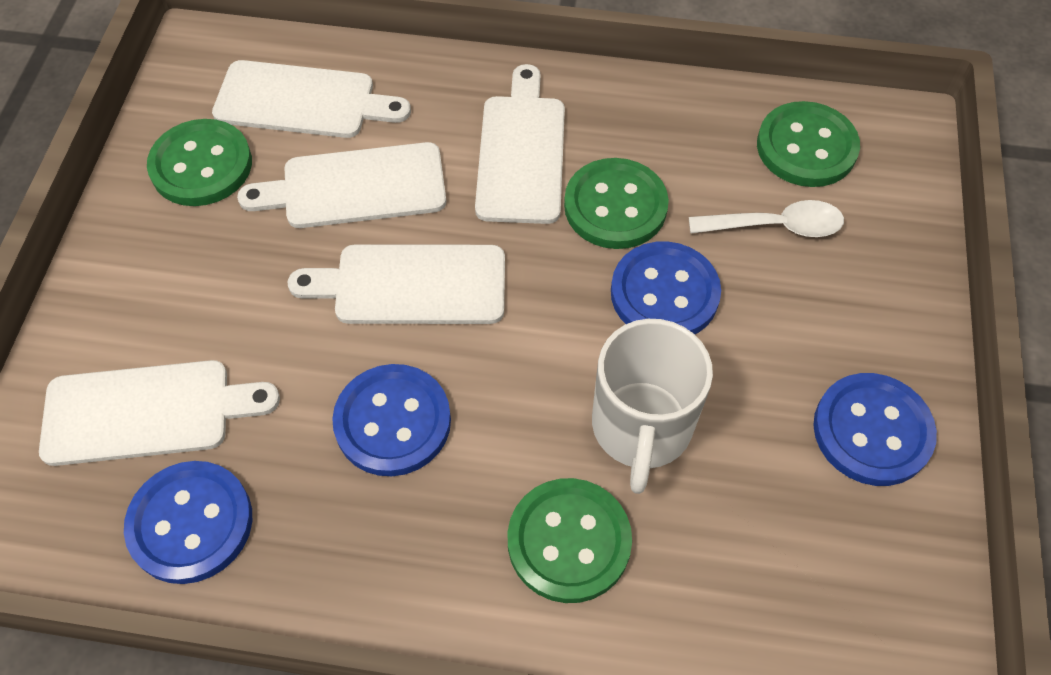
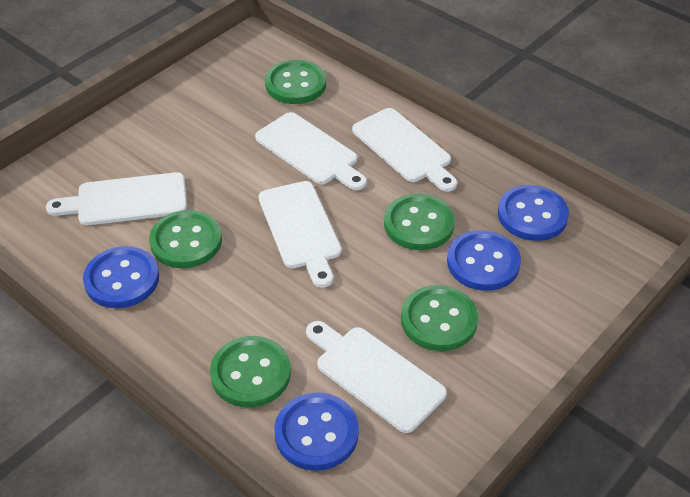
green button: 4 -> 5
white mug: 1 -> 0
white spoon: 1 -> 0

